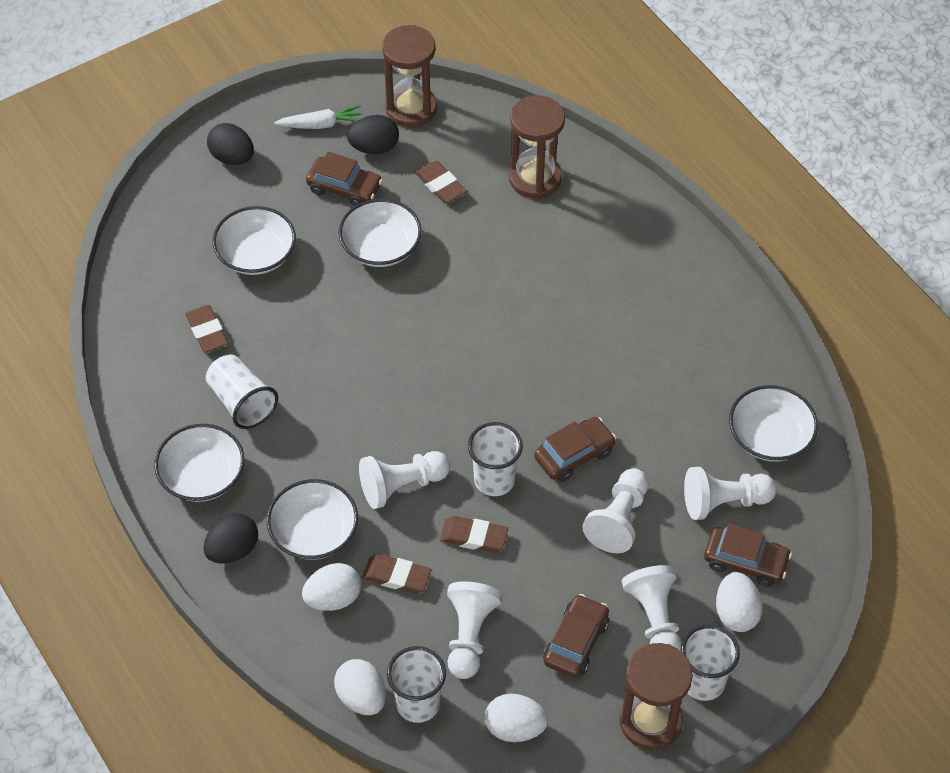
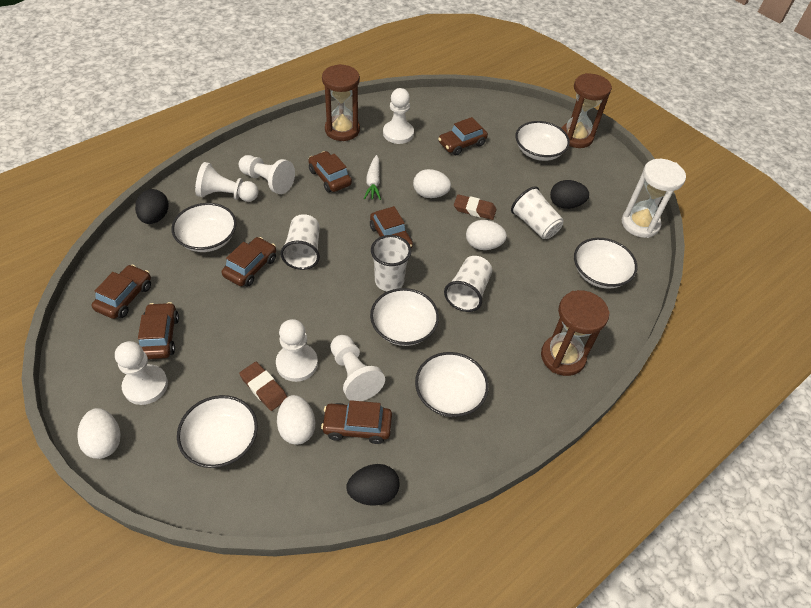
brown car: 4 -> 7
brown eraser: 4 -> 2
white bowl: 5 -> 6
white hourglass: 0 -> 1
white pawn: 5 -> 6

